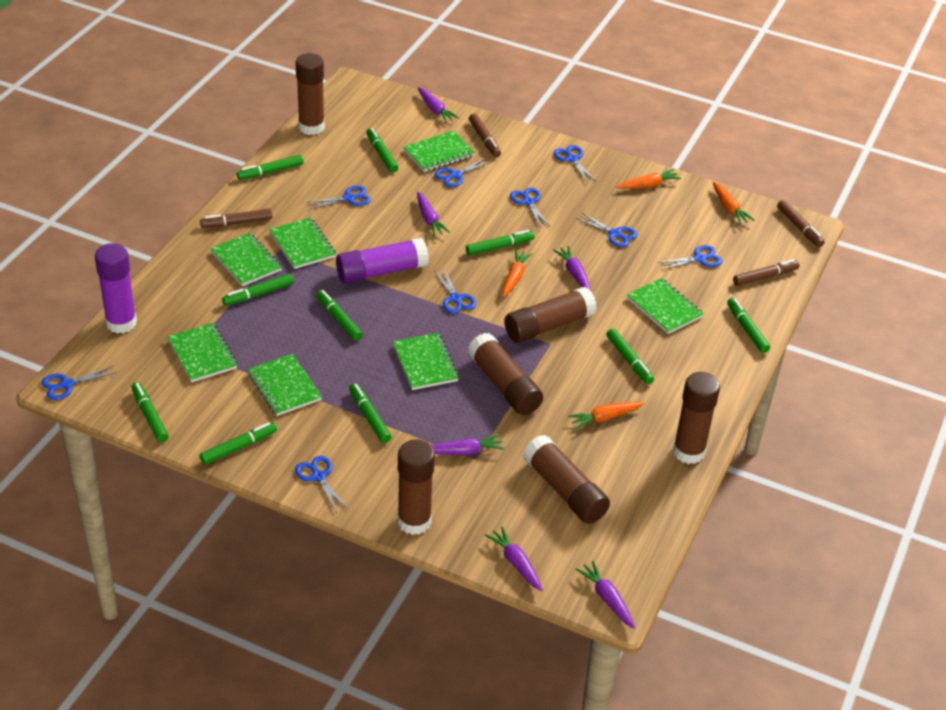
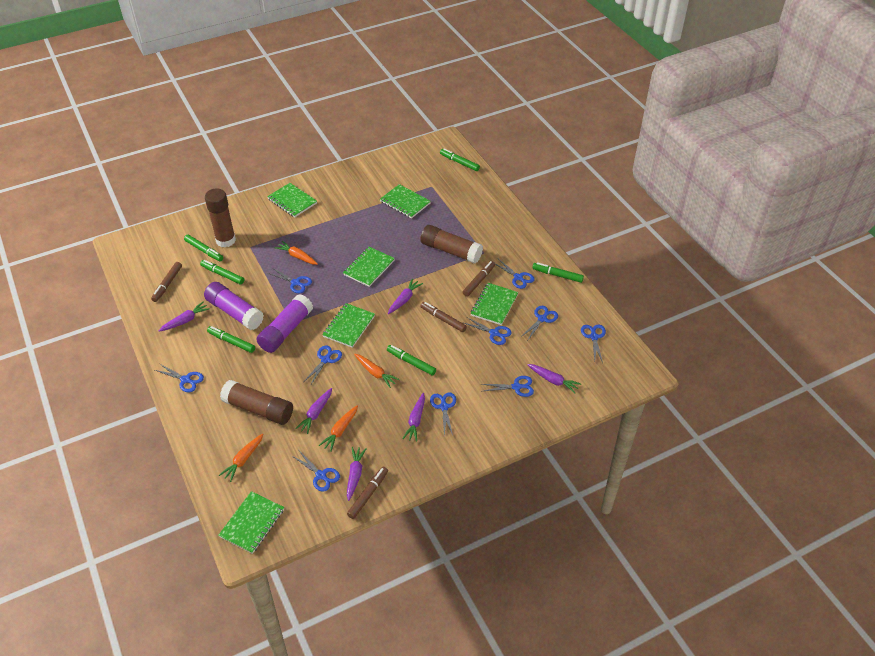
blue scissors: 9 -> 10
brown glue stick: 6 -> 3
green marker: 10 -> 6
green notebook: 7 -> 6

